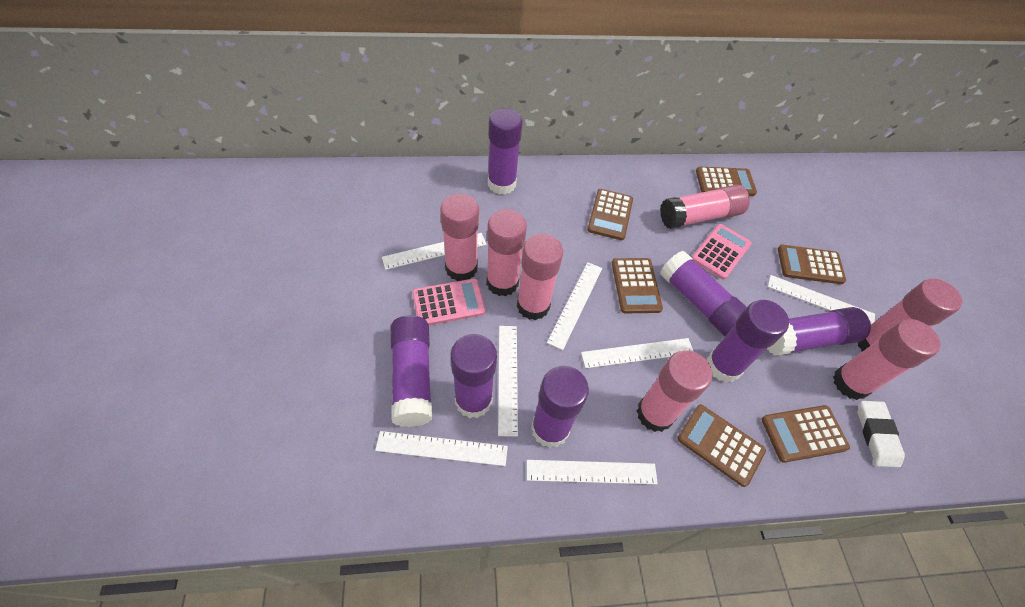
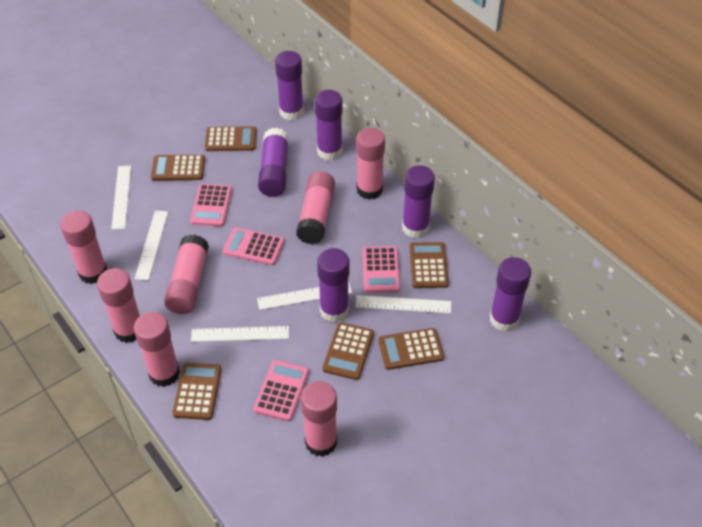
pink calculator: 2 -> 4
purple glue stick: 7 -> 6
white eraser: 1 -> 0
white ruler: 7 -> 5

